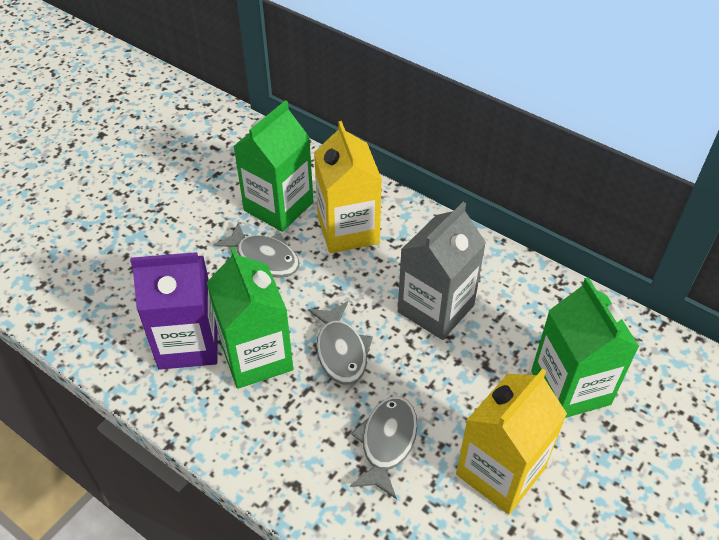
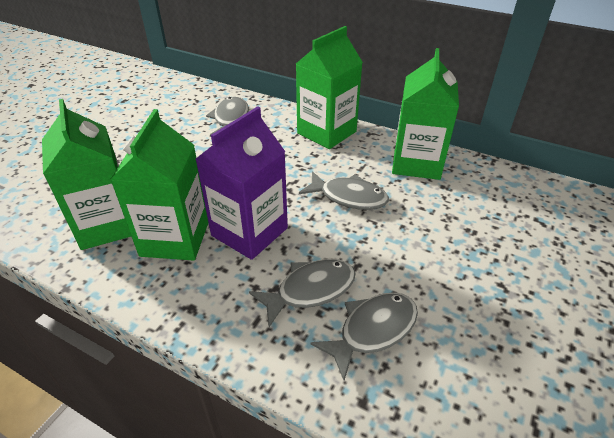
green carton: 3 -> 4
grey carton: 1 -> 0
grey fish: 3 -> 4
yellow carton: 2 -> 0

